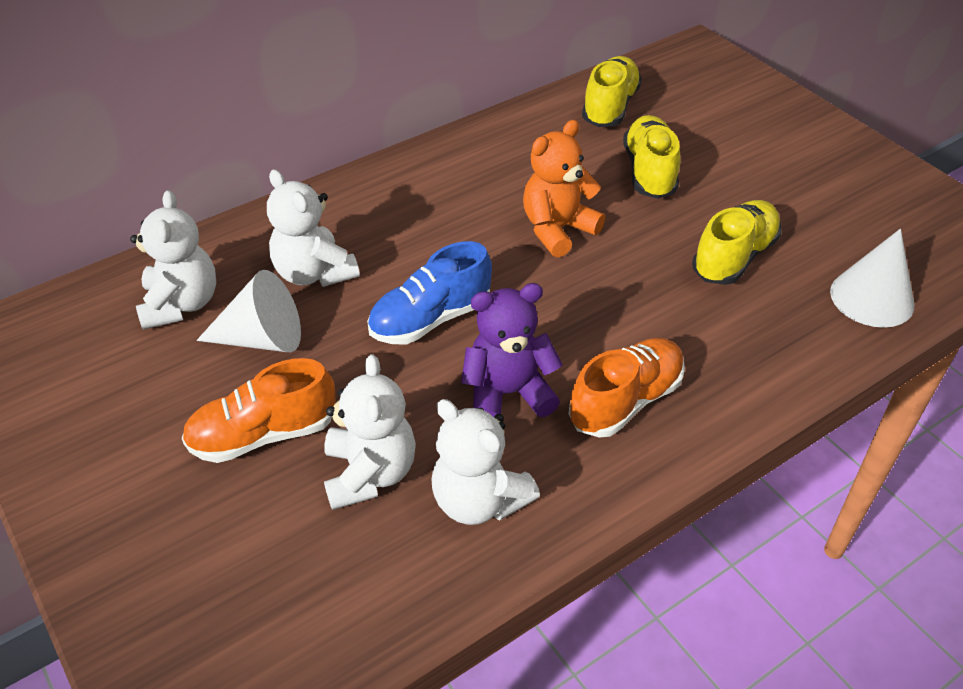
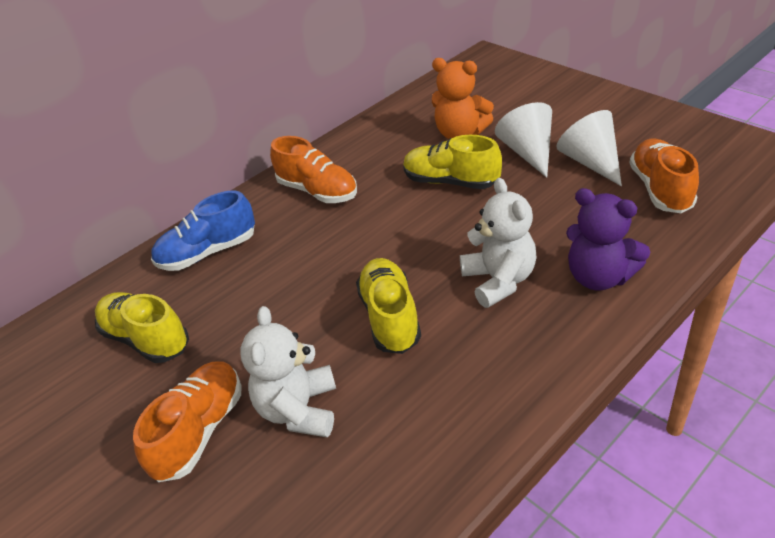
orange shoe: 2 -> 3
white teddy bear: 4 -> 2

